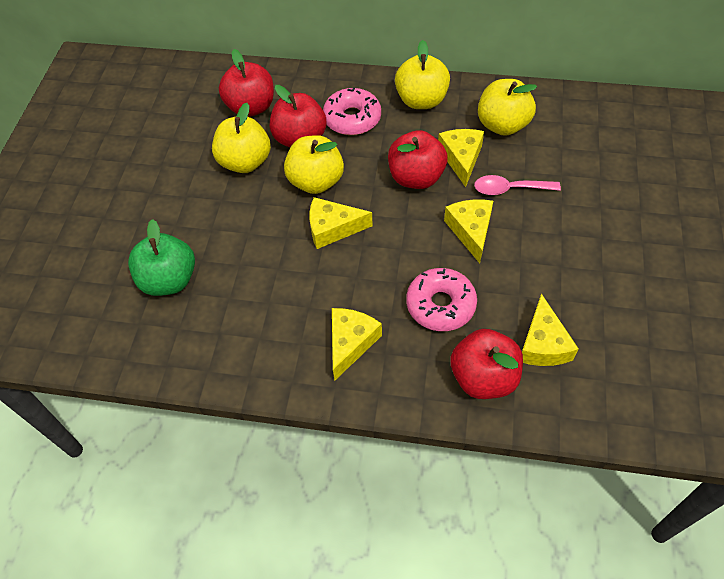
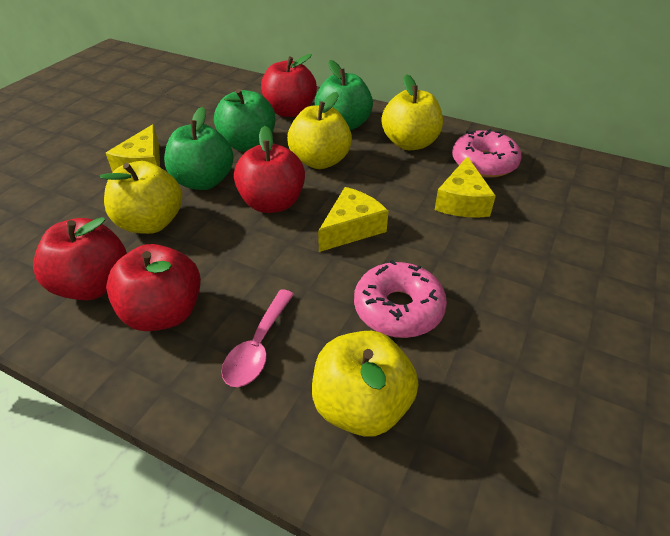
green apple: 1 -> 3
yellow cheese: 5 -> 3

